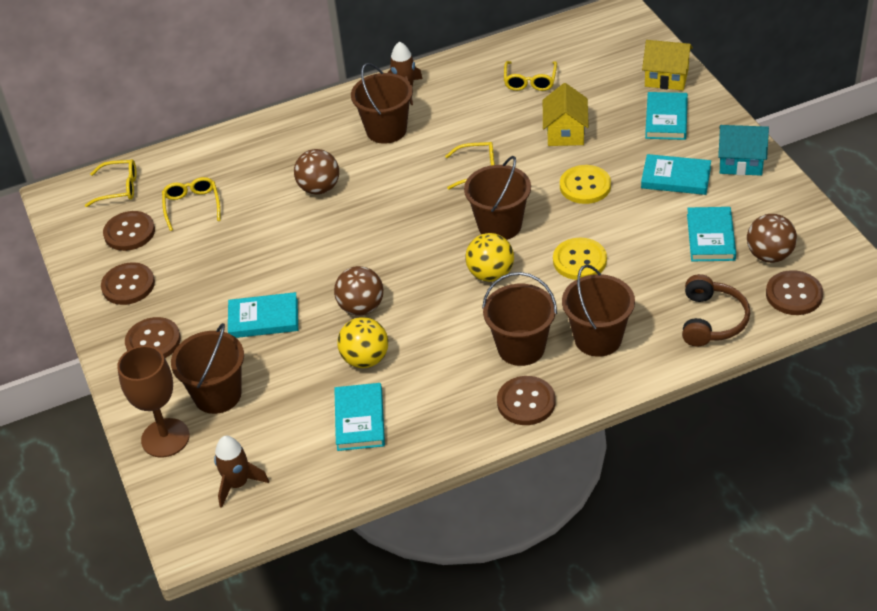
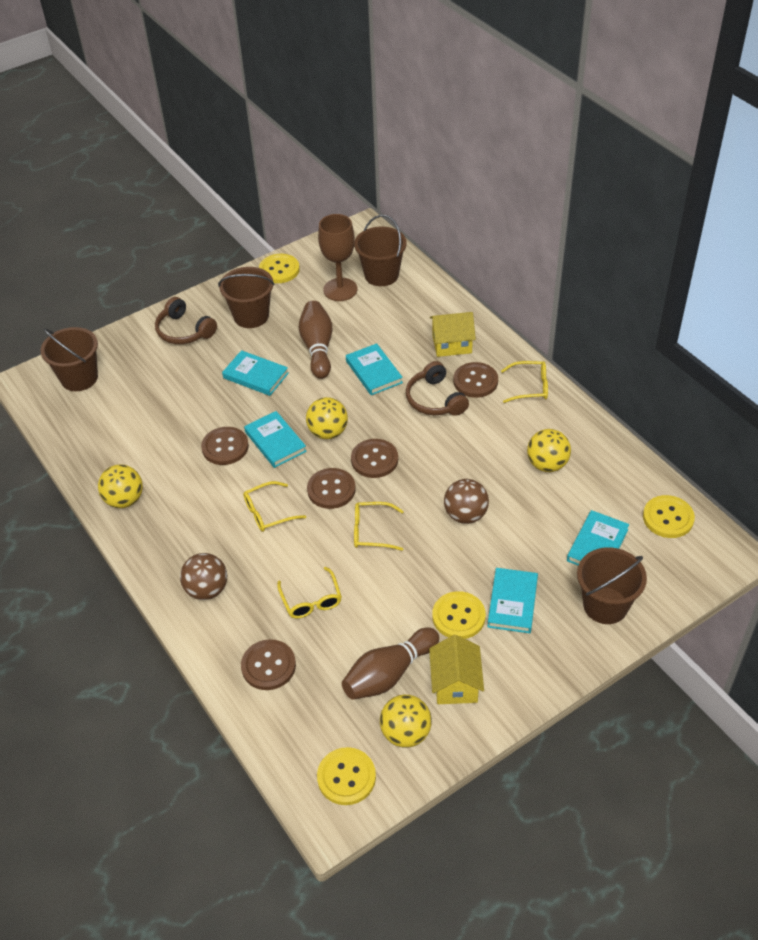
brown ball: 3 -> 2
brown bowling pin: 0 -> 2
brown bucket: 5 -> 4
brown headphones: 1 -> 2
brown rocket: 2 -> 0
turquoise house: 1 -> 0
yellow ball: 2 -> 4
yellow button: 2 -> 4

